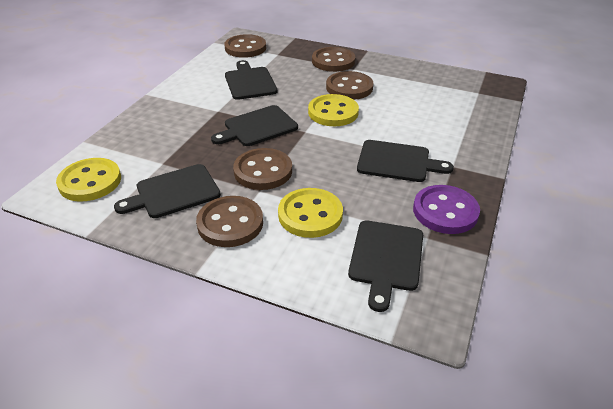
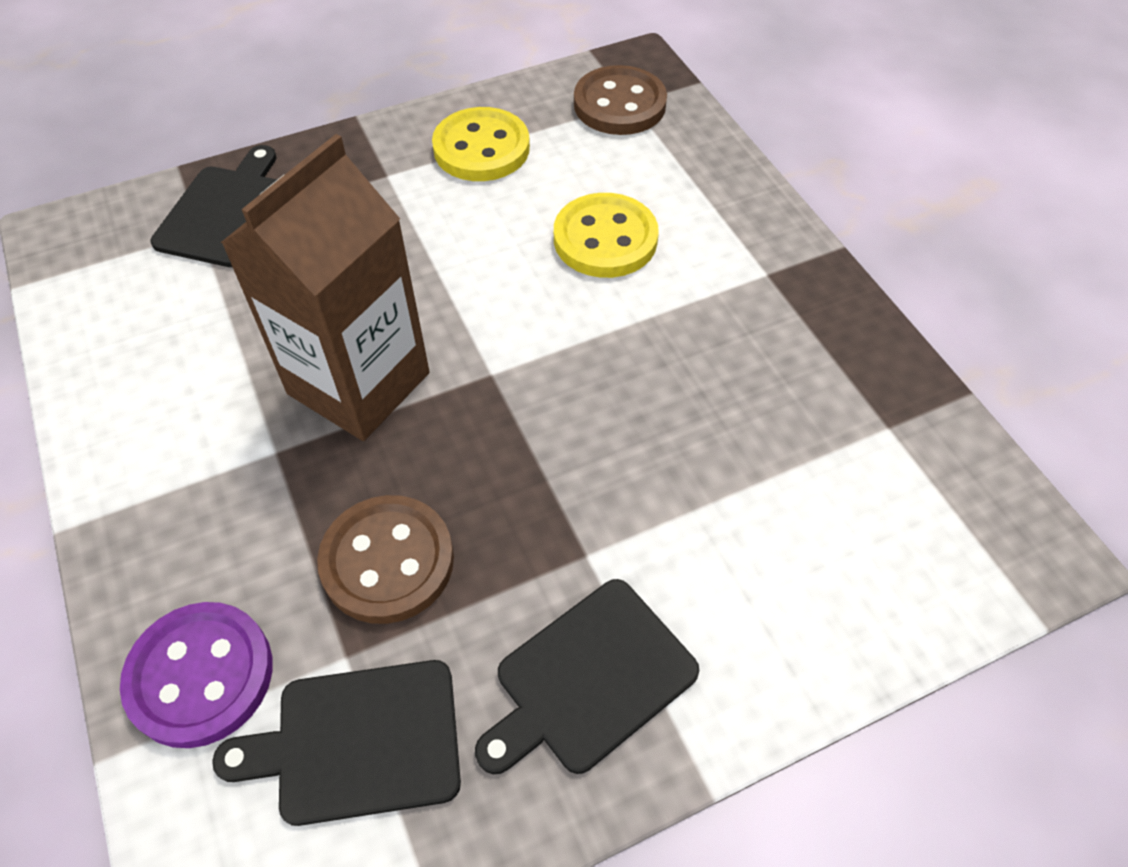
black cutting board: 5 -> 3
brown button: 5 -> 2
brown carton: 0 -> 1
yellow button: 3 -> 2

